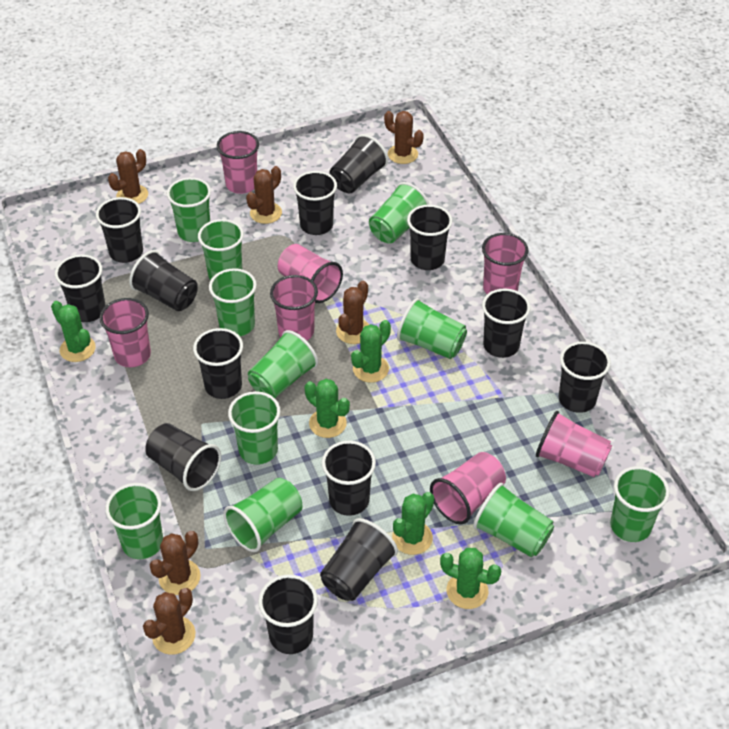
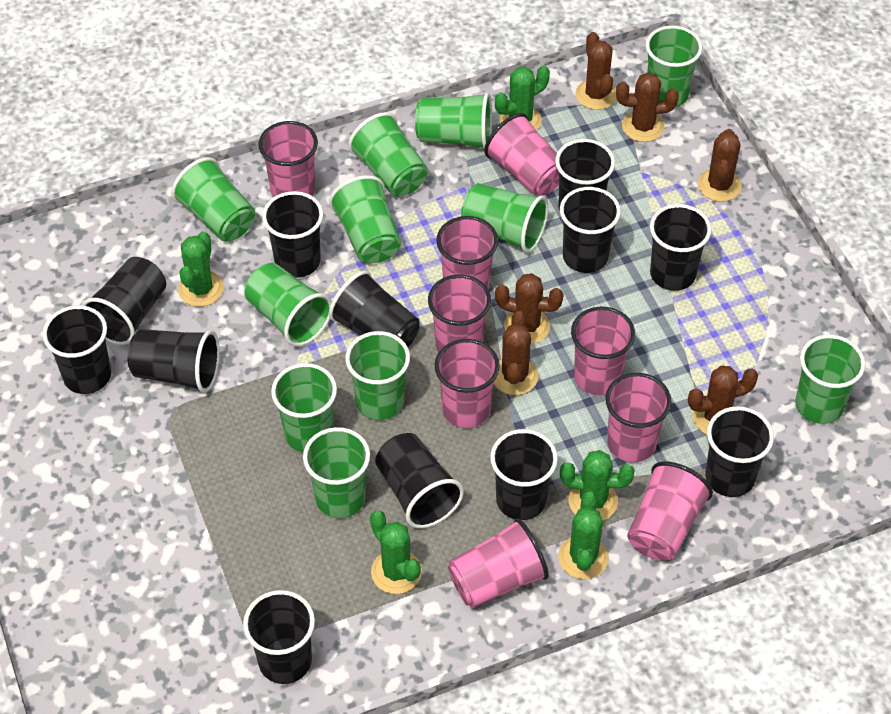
black cup: 13 -> 12
pink cup: 7 -> 9

